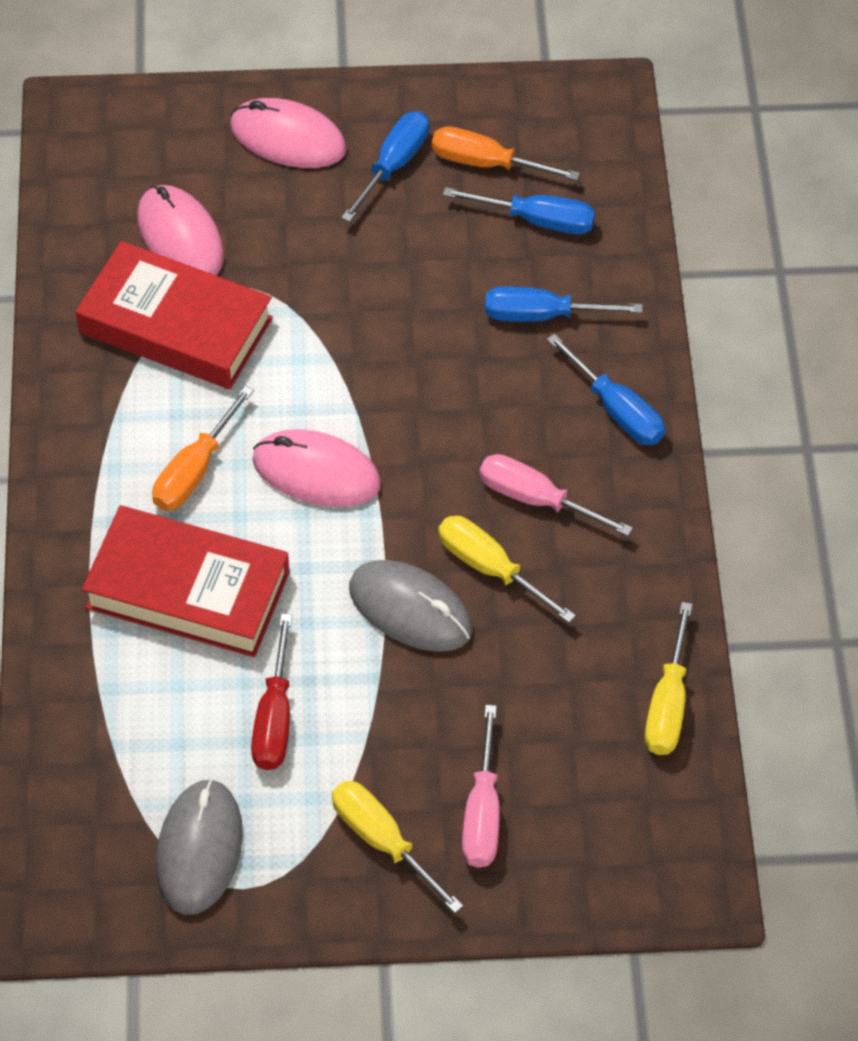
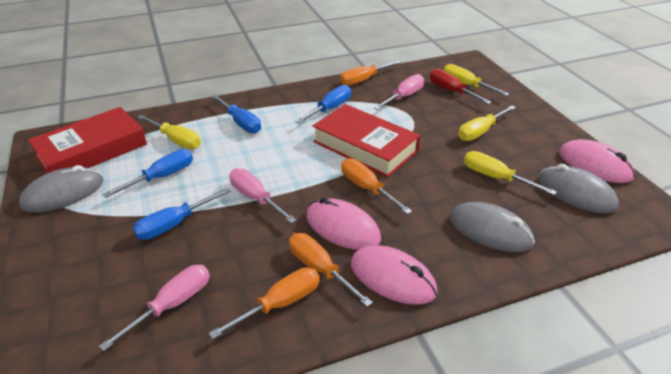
grey mouse: 2 -> 3
orange screwdriver: 2 -> 4
pink screwdriver: 2 -> 3
yellow screwdriver: 3 -> 4

